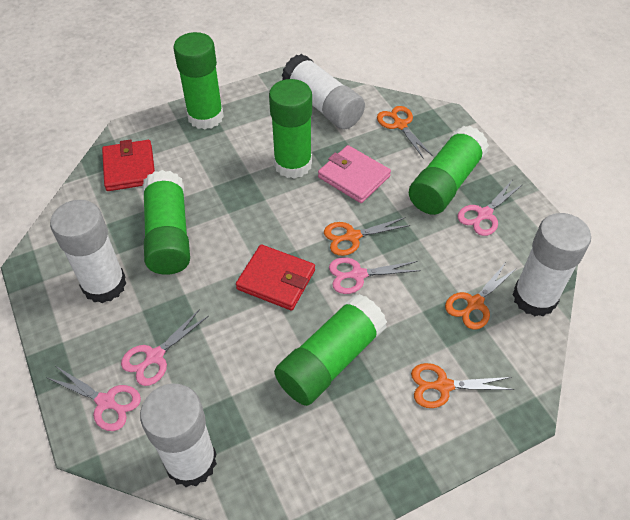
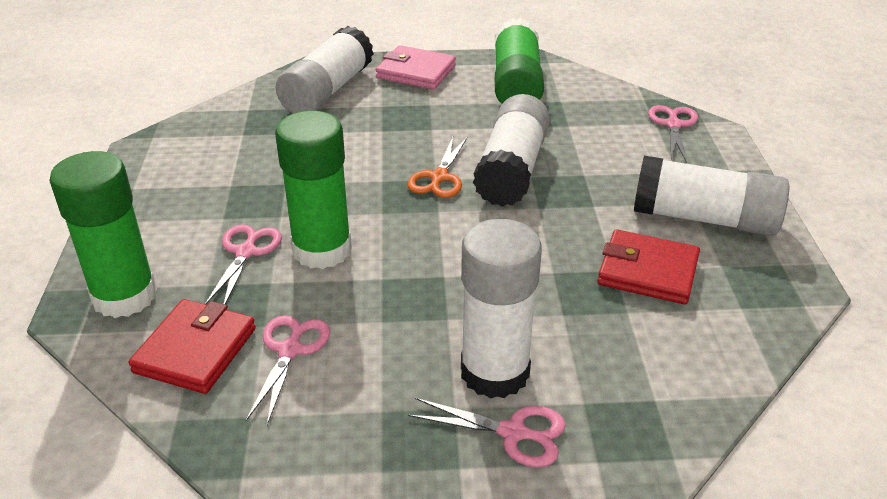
green glue stick: 5 -> 3
orange scissors: 4 -> 1

